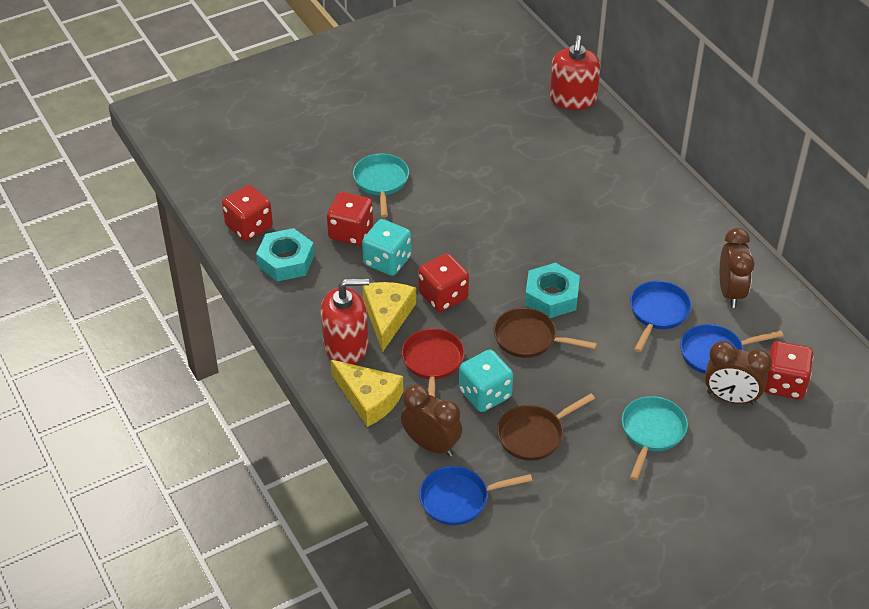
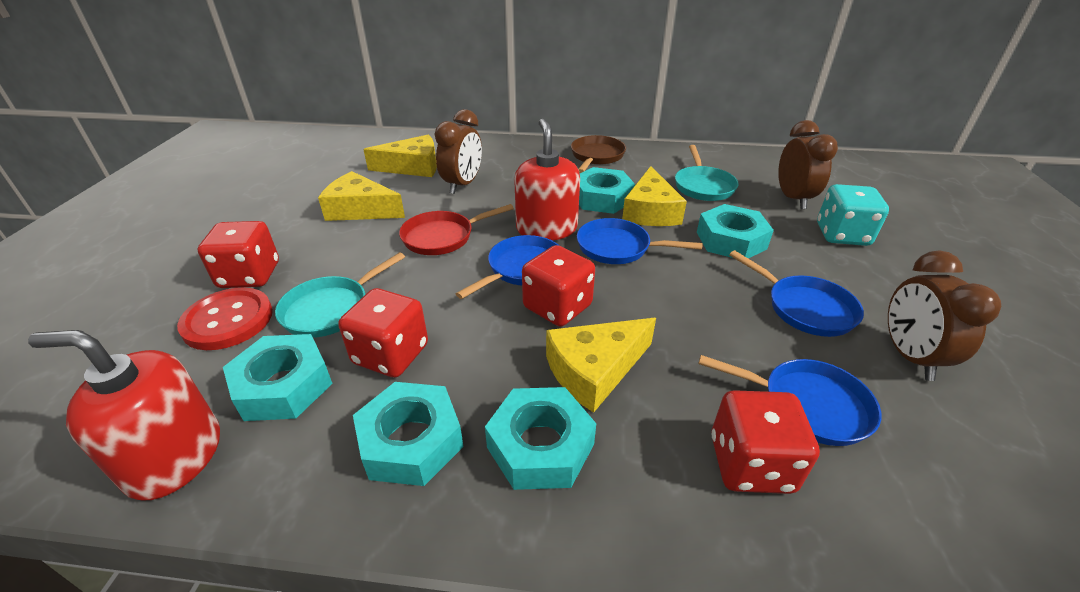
blue pan: 3 -> 4
brown pan: 2 -> 1
red button: 0 -> 1
turquoise dice: 2 -> 1
turquoise nut: 2 -> 5
yellow cheese: 2 -> 4

